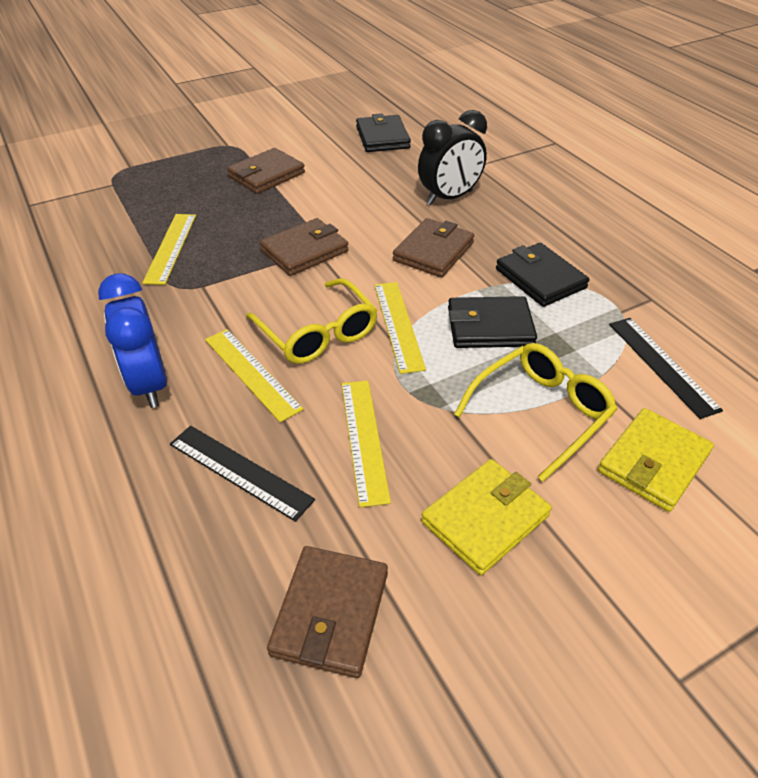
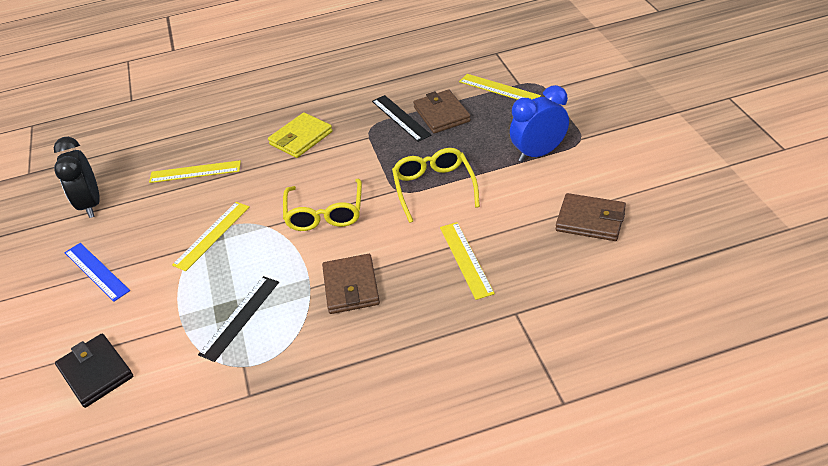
black wallet: 3 -> 1
blue ruler: 0 -> 1
brown wallet: 4 -> 3
yellow wallet: 2 -> 1

